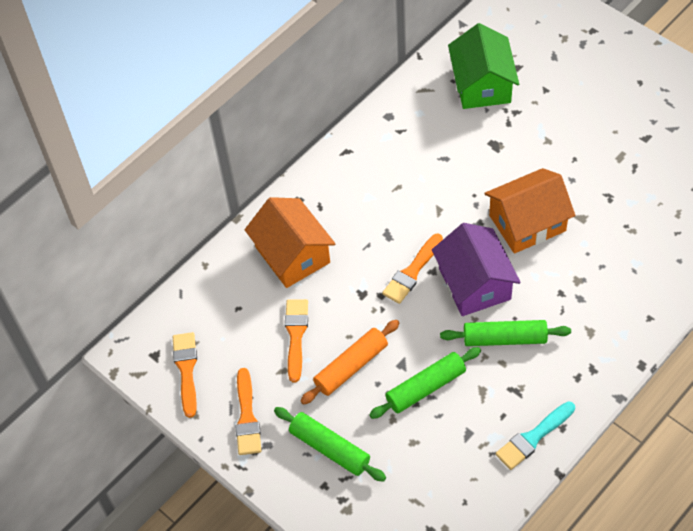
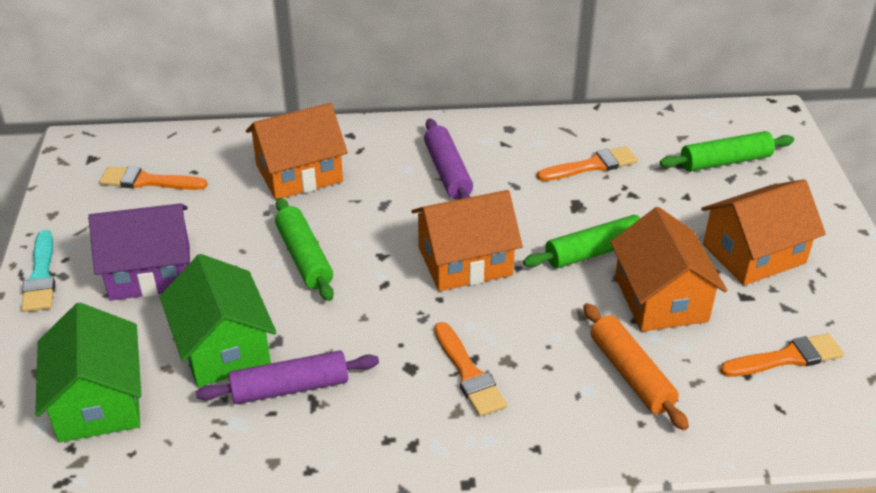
green house: 1 -> 2
orange house: 2 -> 4
purple rolling pin: 0 -> 2

